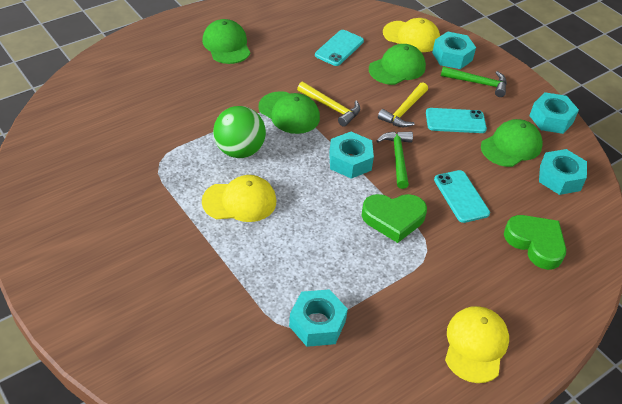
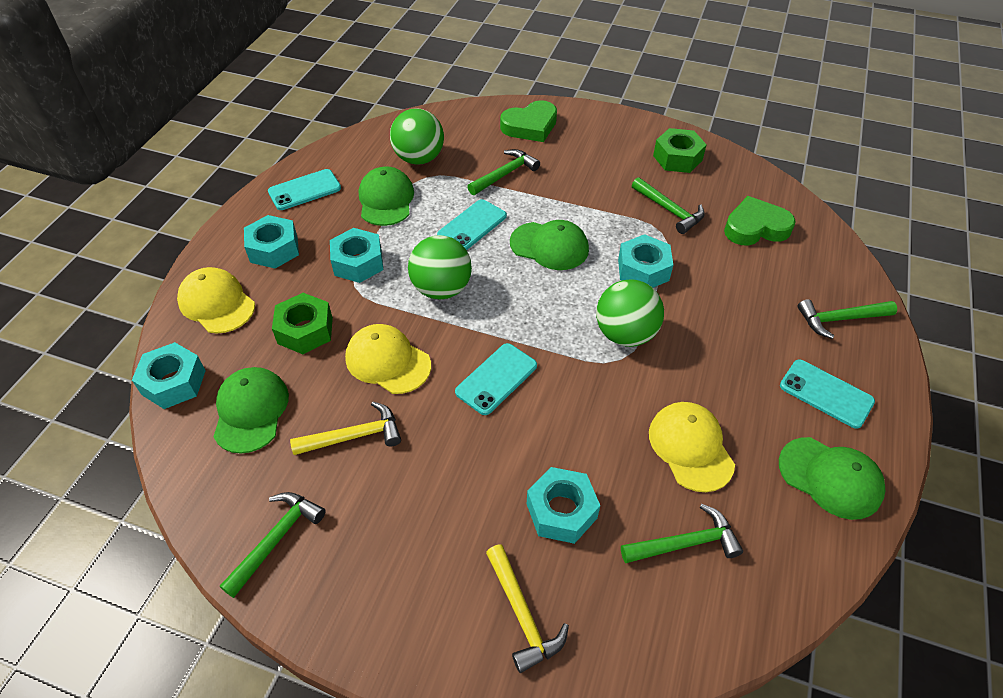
green ball: 1 -> 3
green hammer: 2 -> 5
green nut: 0 -> 2
turquoise phone: 3 -> 4

